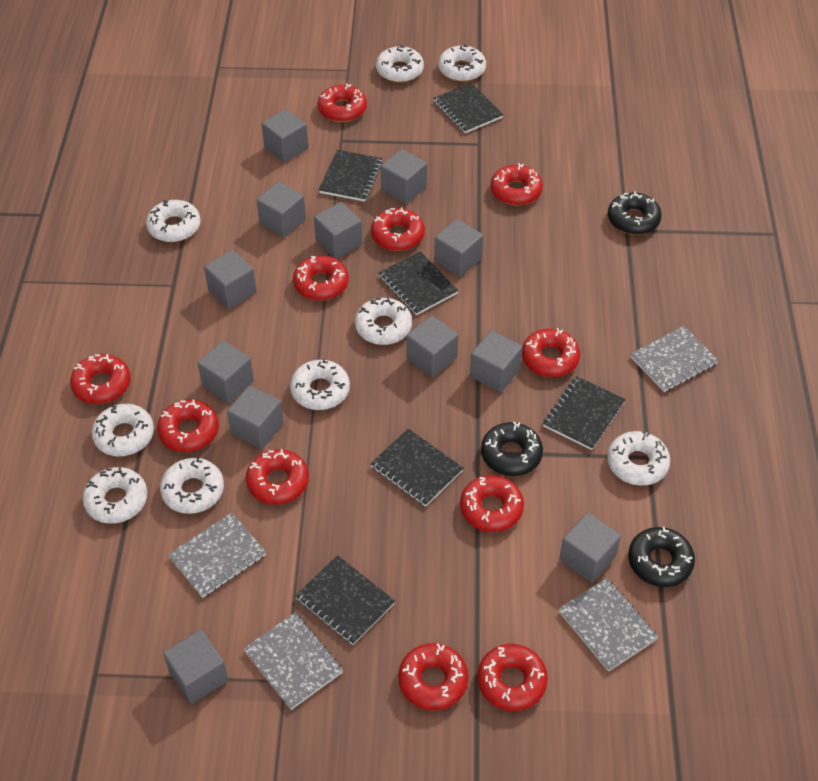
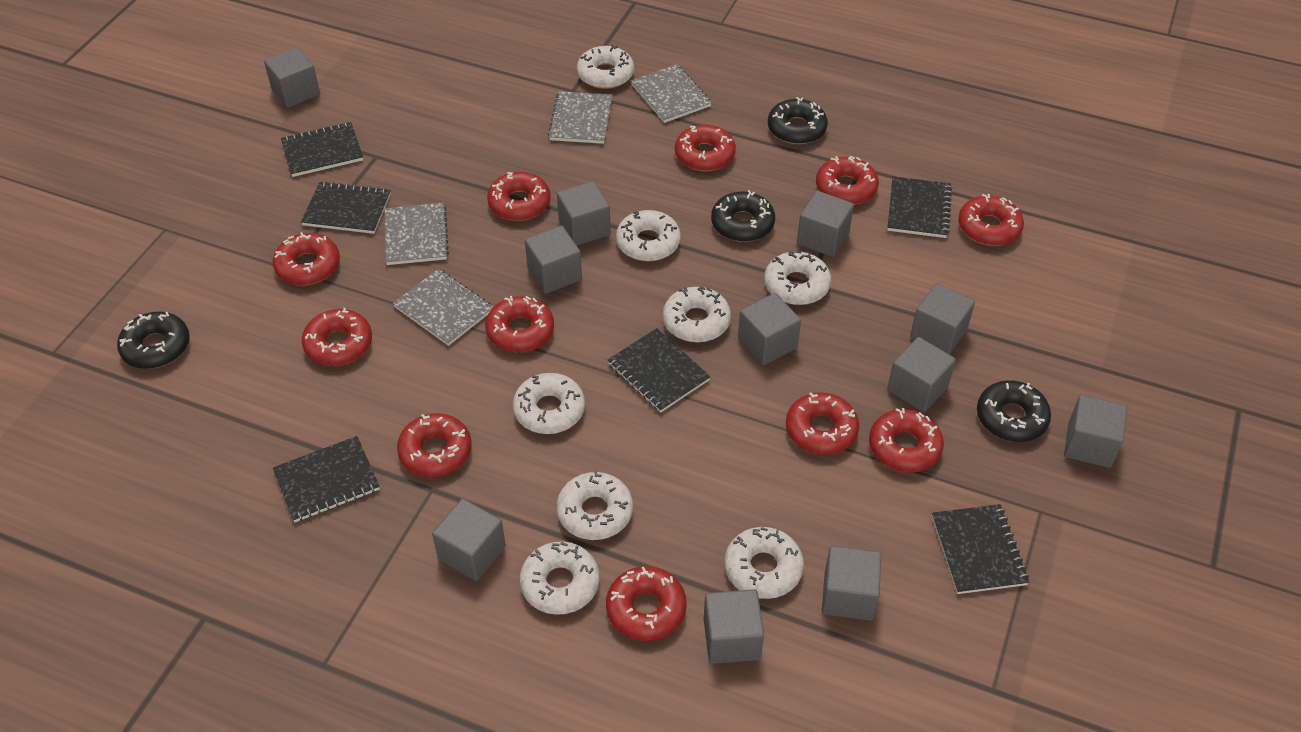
black donut: 3 -> 4
grey cube: 12 -> 11
white donut: 9 -> 8

